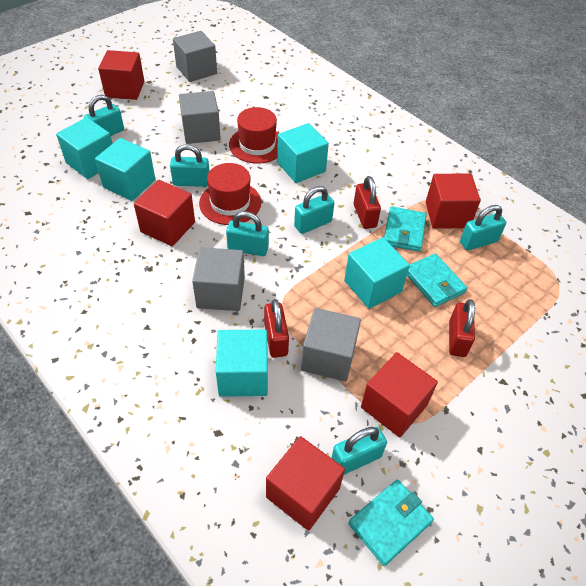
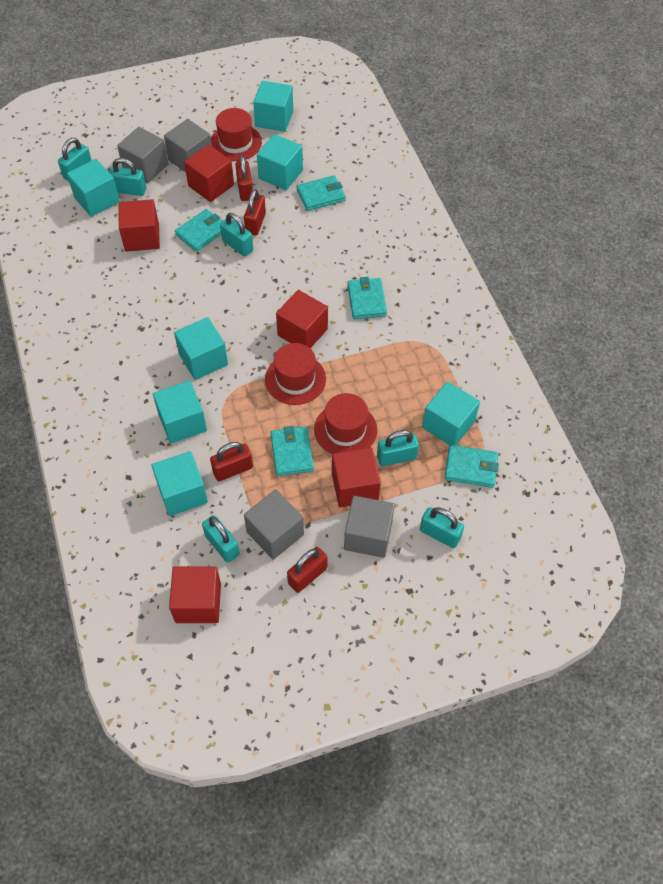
red hat: 2 -> 3
red padlock: 3 -> 4
turquoise cube: 5 -> 7
turquoise wallet: 3 -> 5

